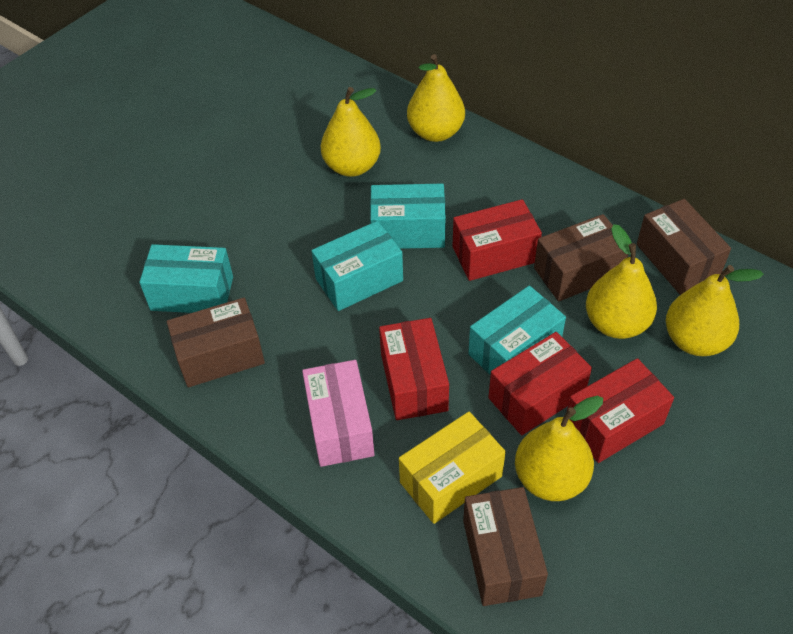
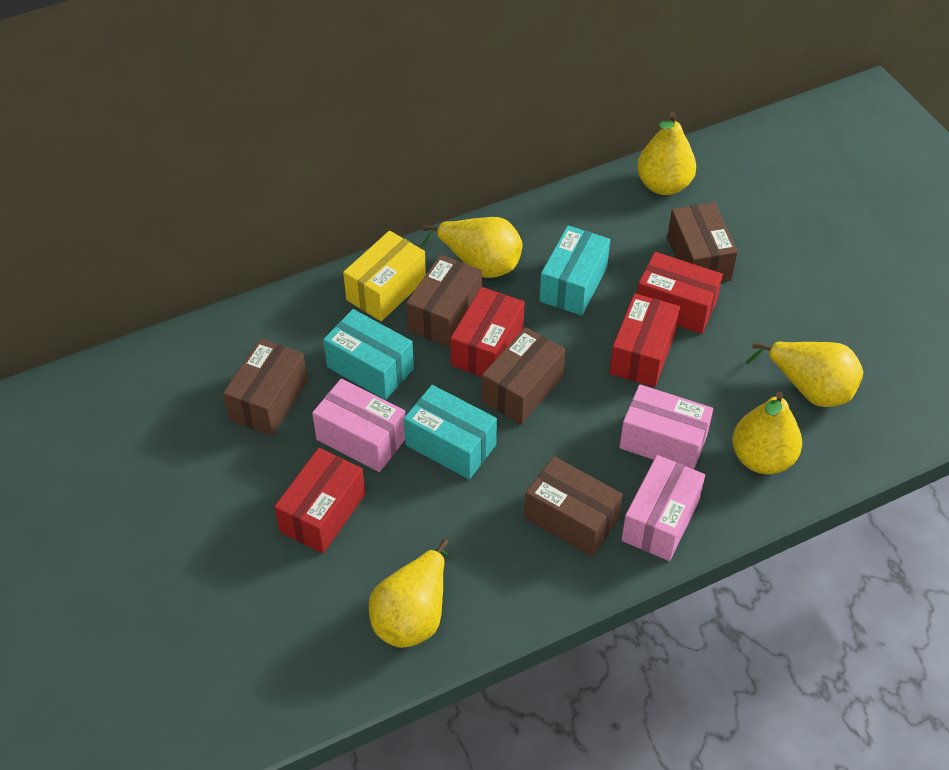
brown box: 4 -> 5
pink box: 1 -> 3
turquoise box: 4 -> 3

